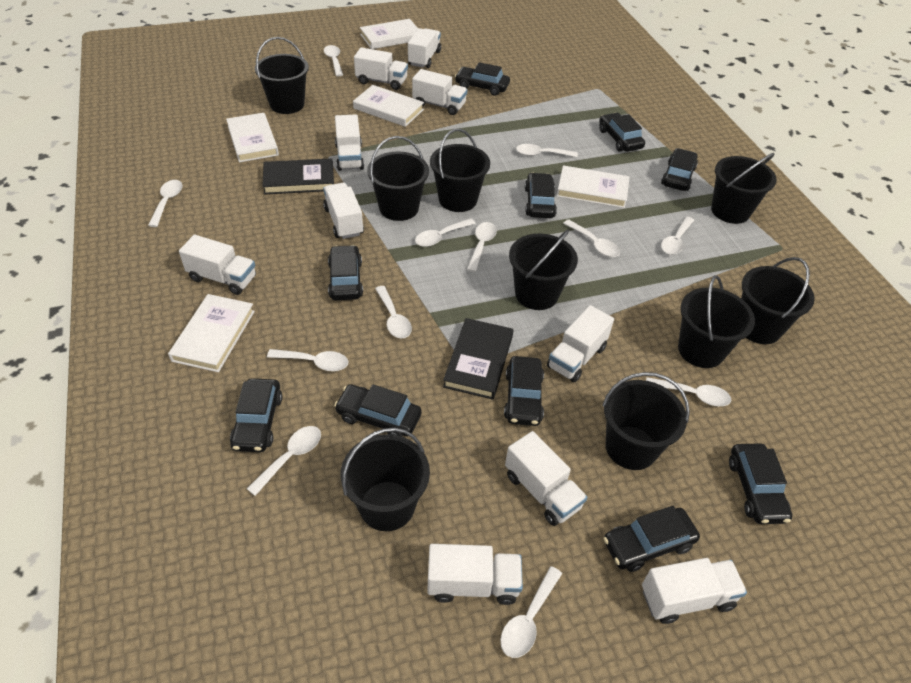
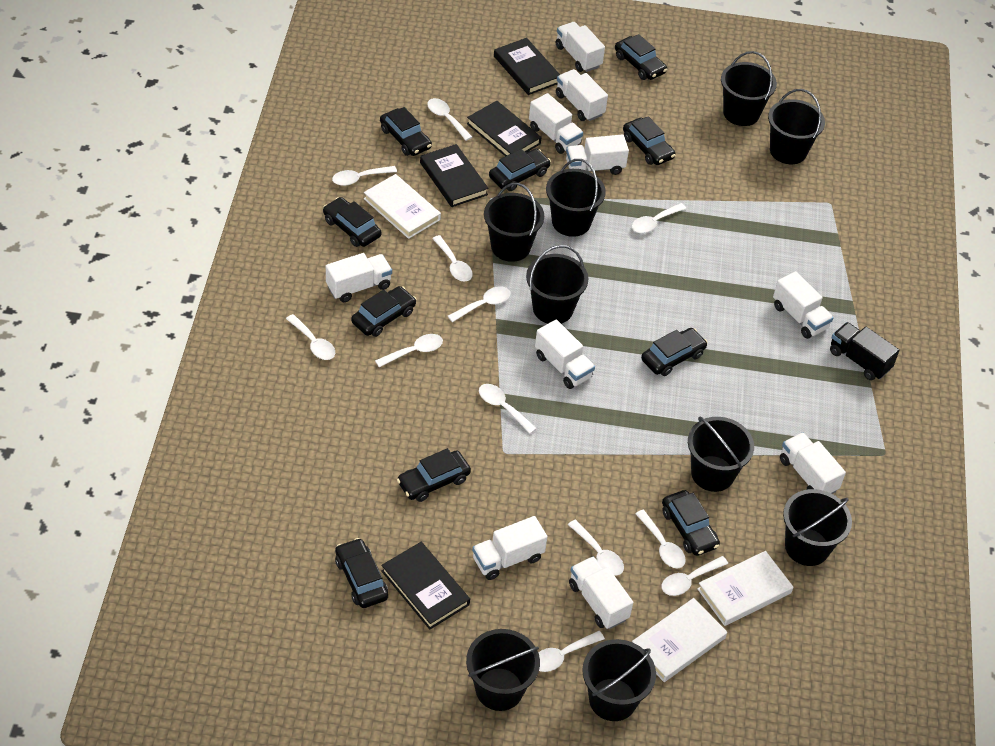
black book: 2 -> 4
black truck: 0 -> 1
white book: 5 -> 3

